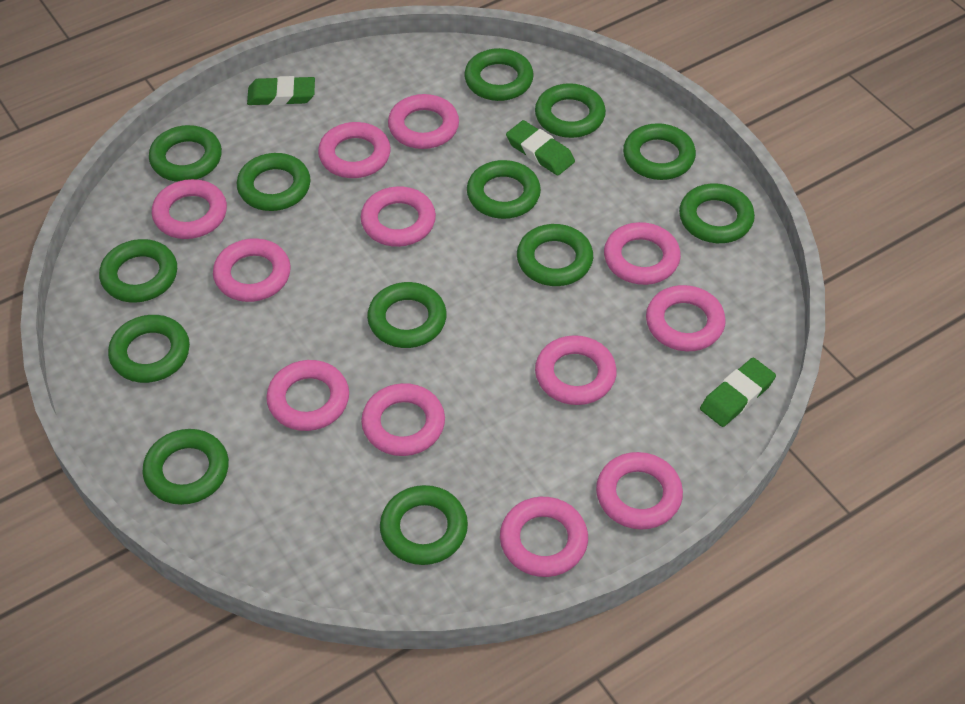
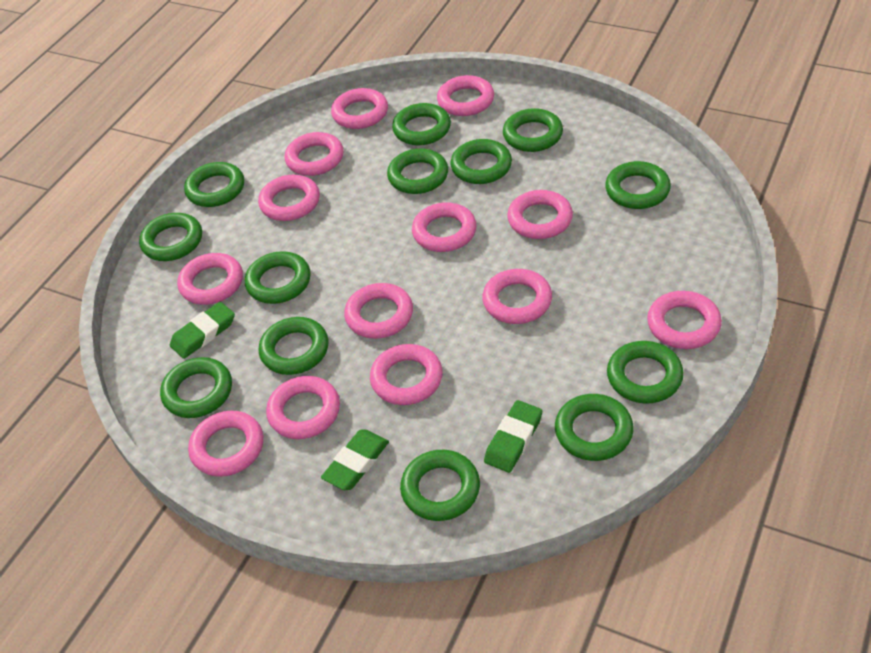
pink ring: 12 -> 13

